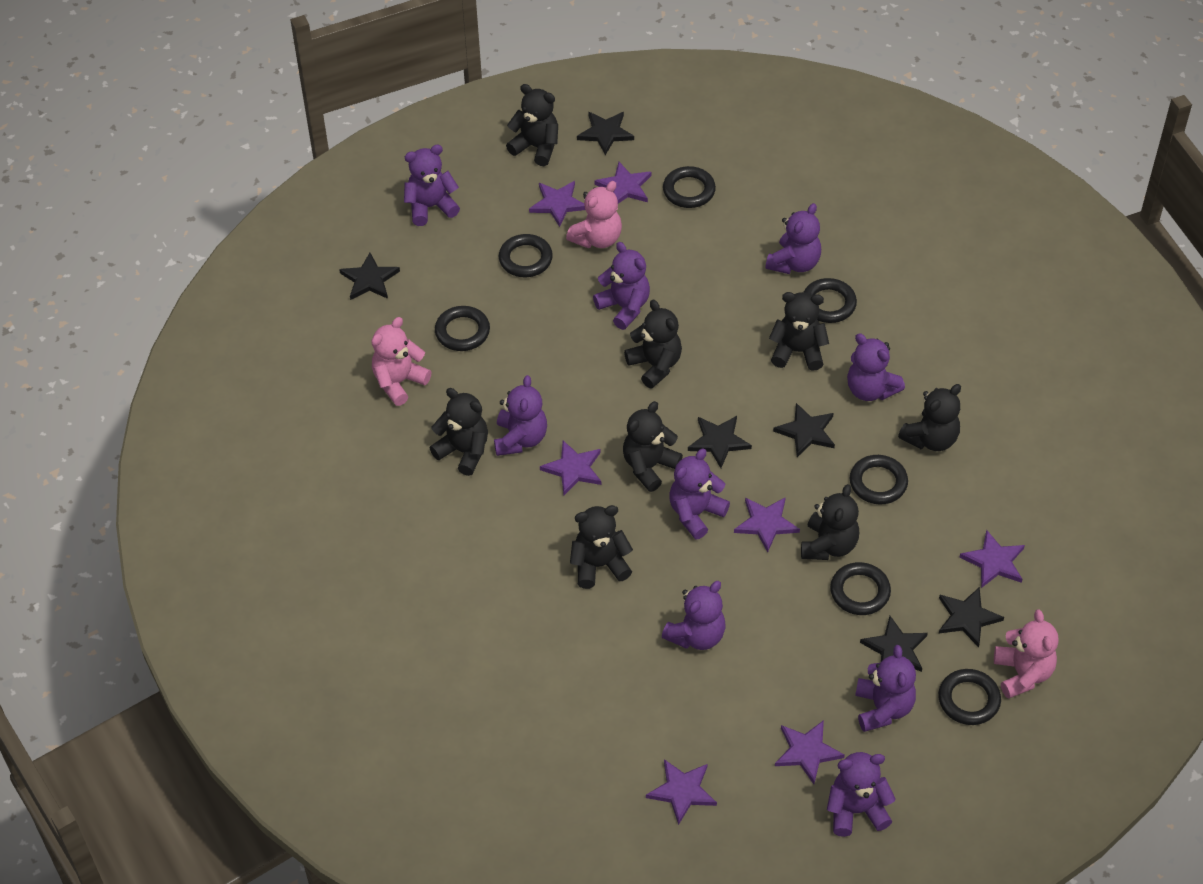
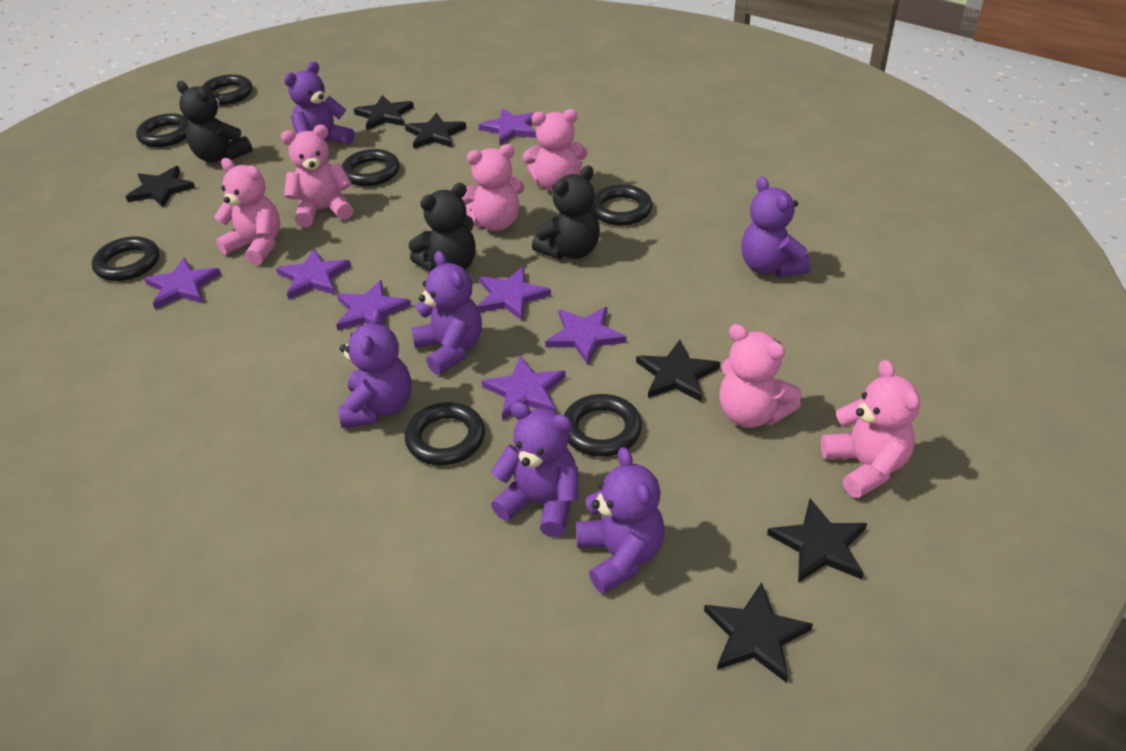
black teddy bear: 8 -> 3
pink teddy bear: 3 -> 6
purple teddy bear: 9 -> 6

